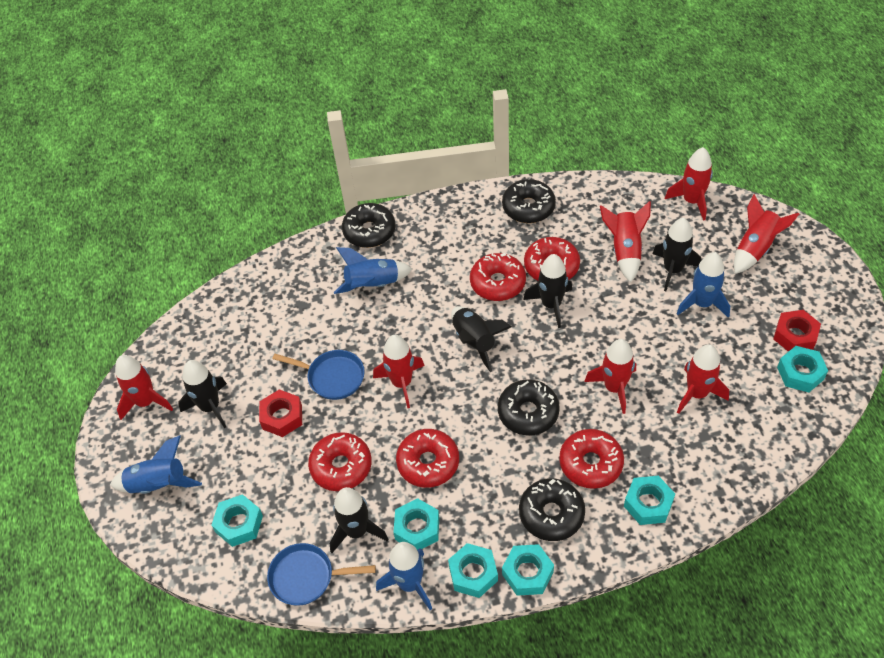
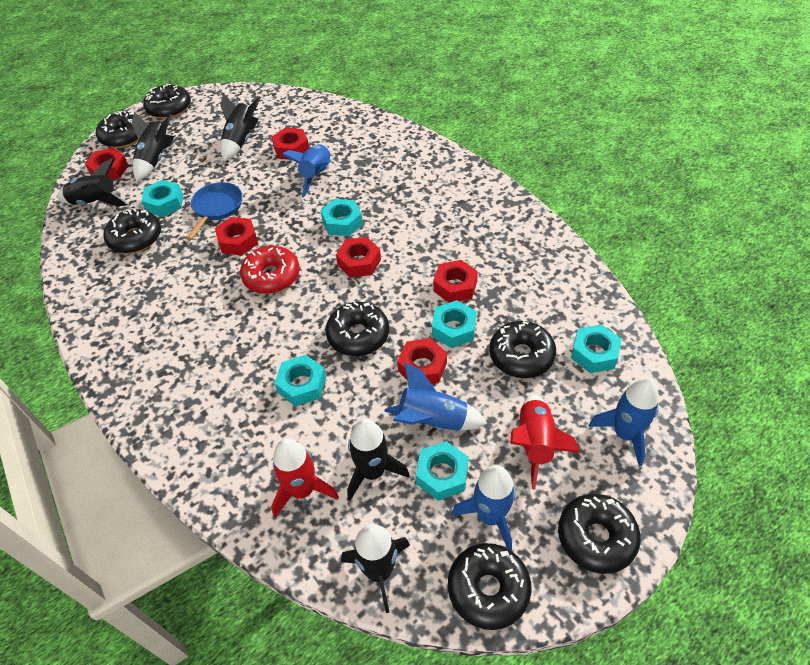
black donut: 4 -> 7
blue pan: 2 -> 1
red donut: 5 -> 1
red nut: 2 -> 6
red rocket: 7 -> 2

